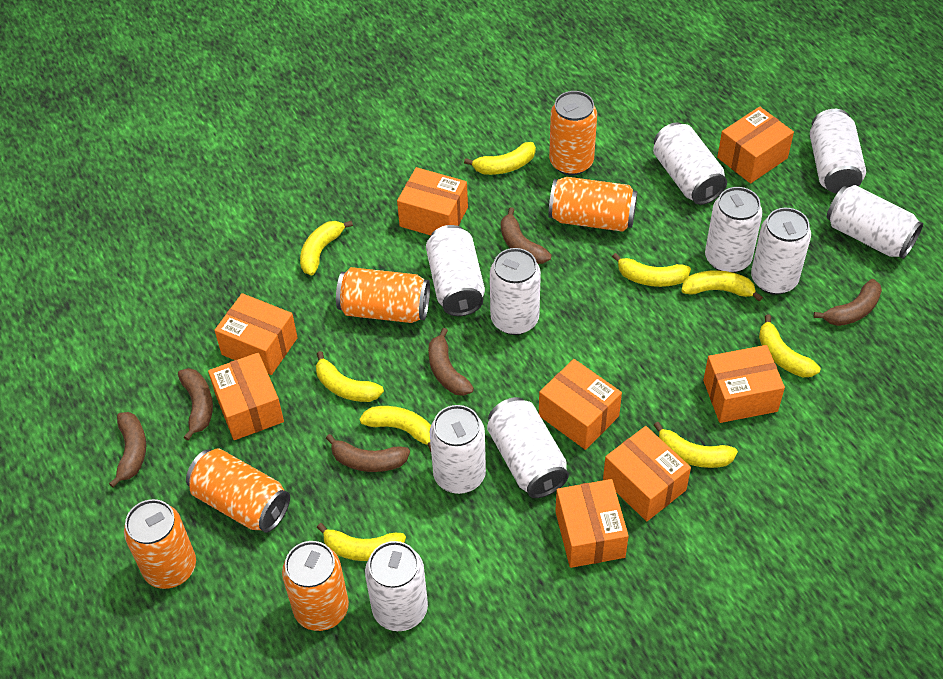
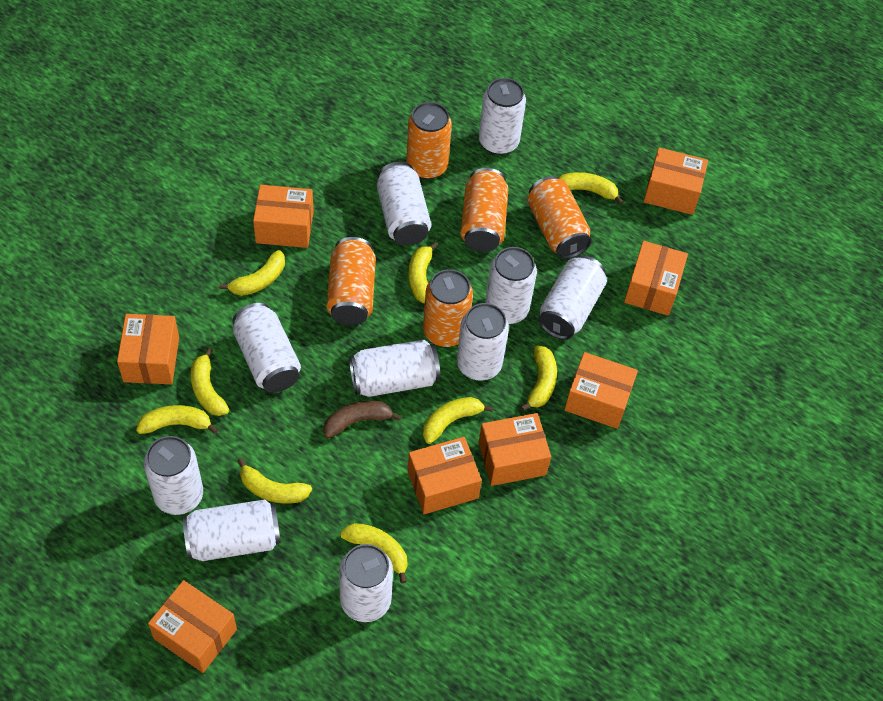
brown banana: 6 -> 1
orange can: 6 -> 5

